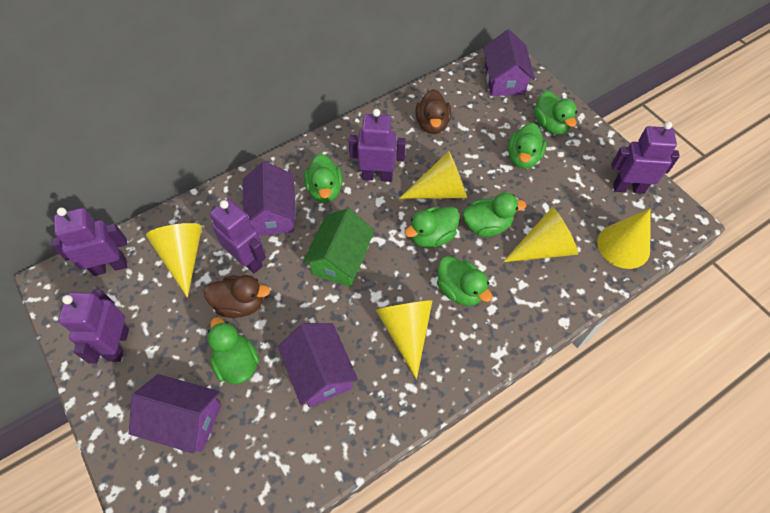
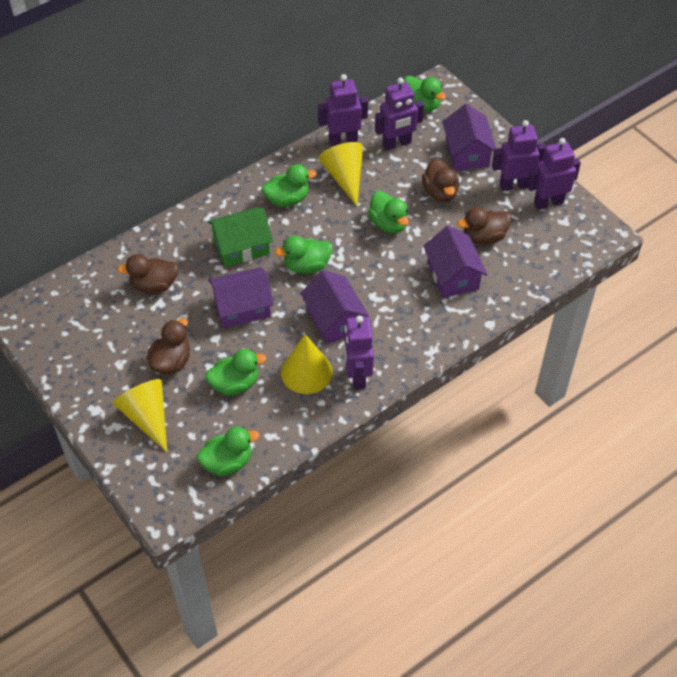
brown duck: 2 -> 4
green duck: 7 -> 6
yellow cone: 5 -> 3

